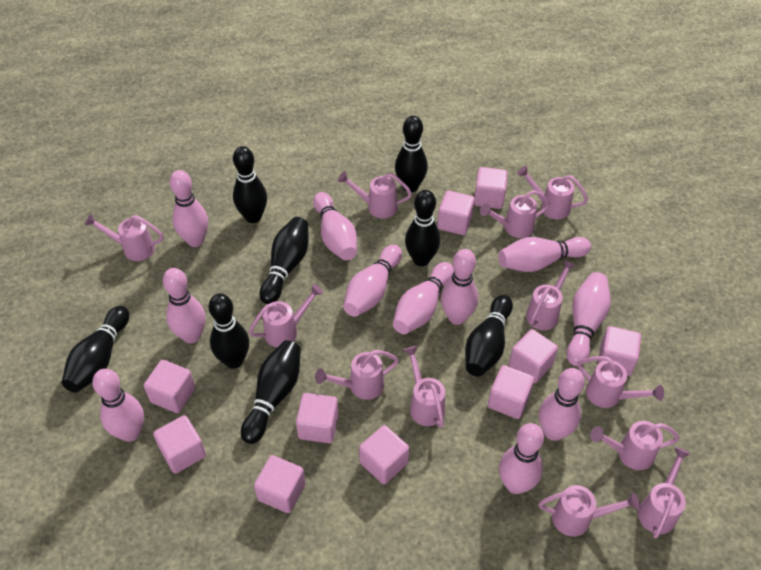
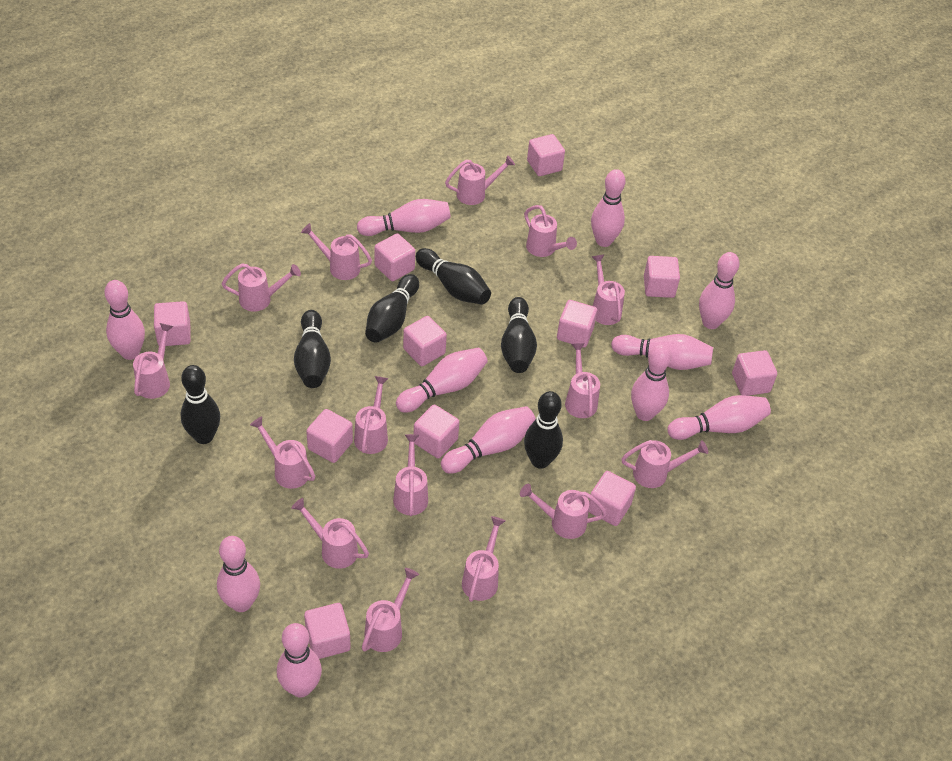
black bowling pin: 8 -> 6
pink cube: 10 -> 11
pink watering can: 12 -> 15

